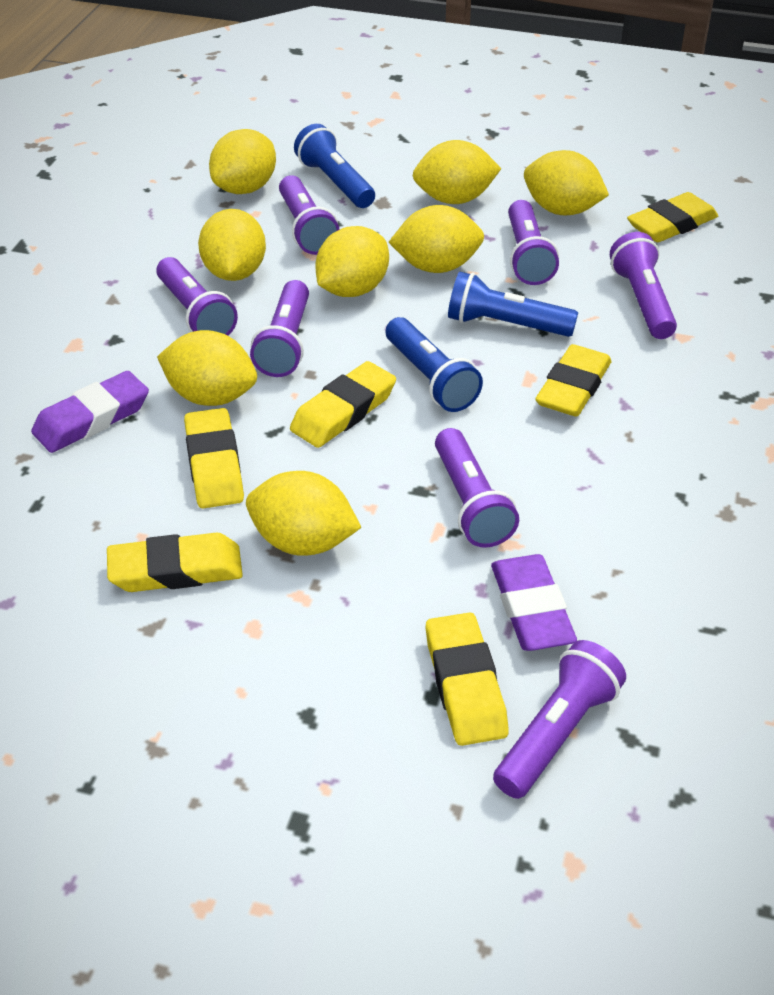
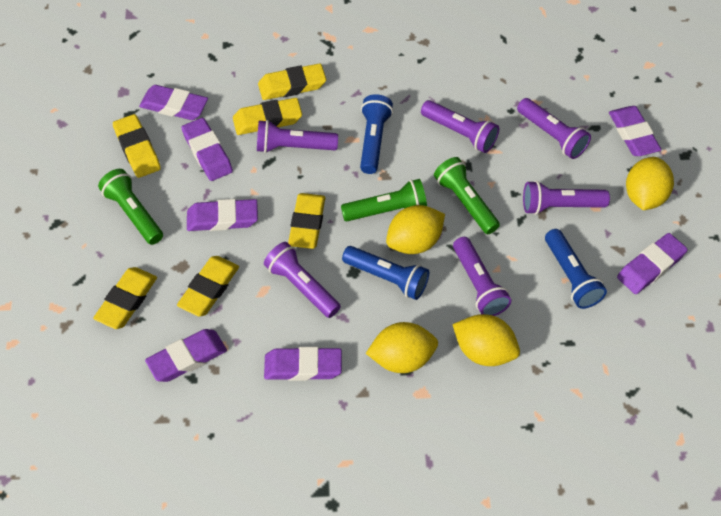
green flashlight: 0 -> 3
purple eraser: 2 -> 7
purple flashlight: 7 -> 6
yellow lemon: 8 -> 4

